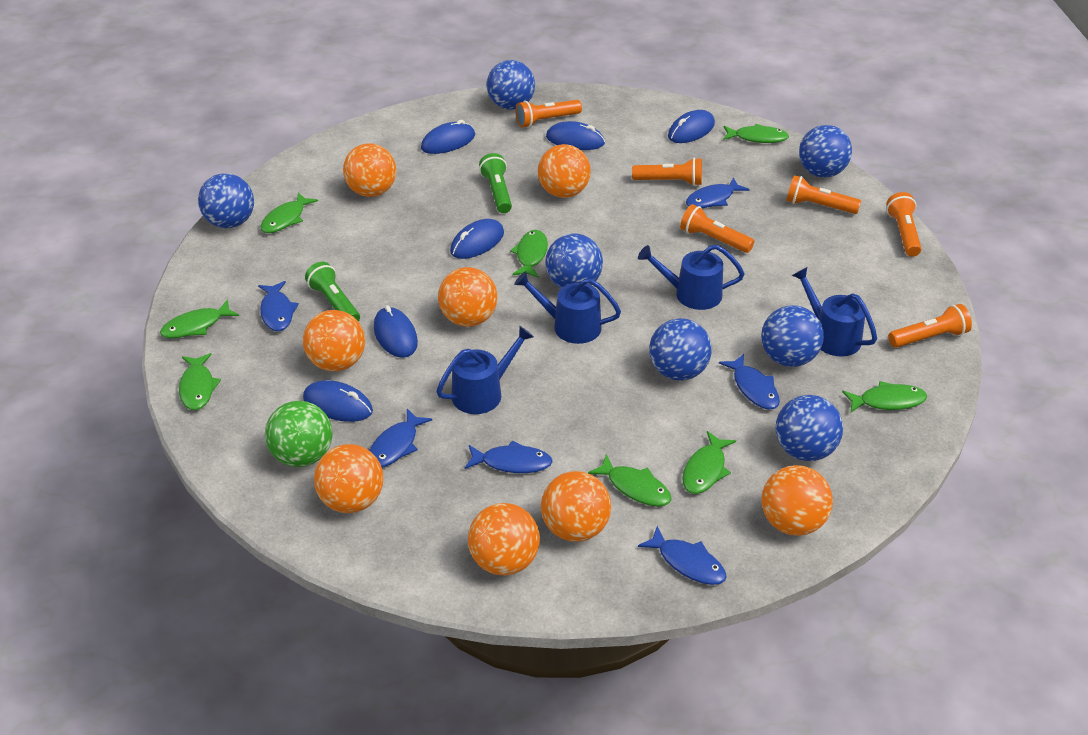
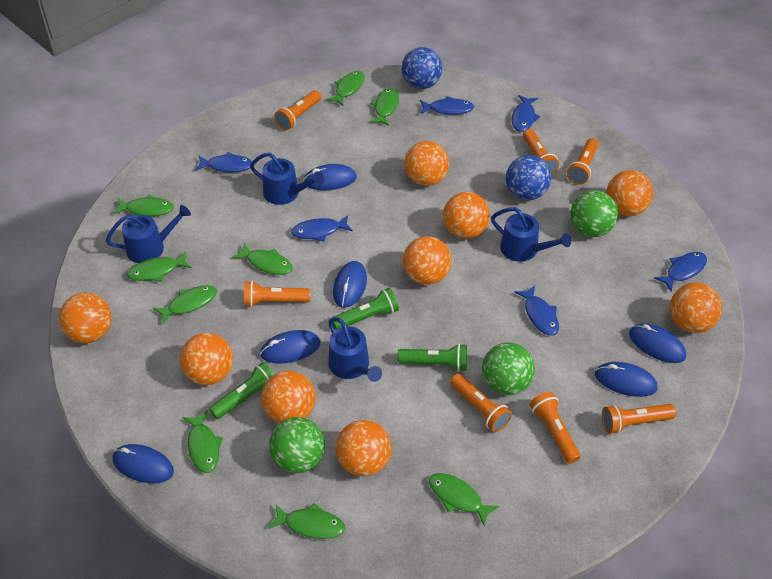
blue ball: 7 -> 2
green ball: 1 -> 3
green fish: 8 -> 9
green flashlight: 2 -> 3
orange ball: 8 -> 9
orange flashlight: 6 -> 7

